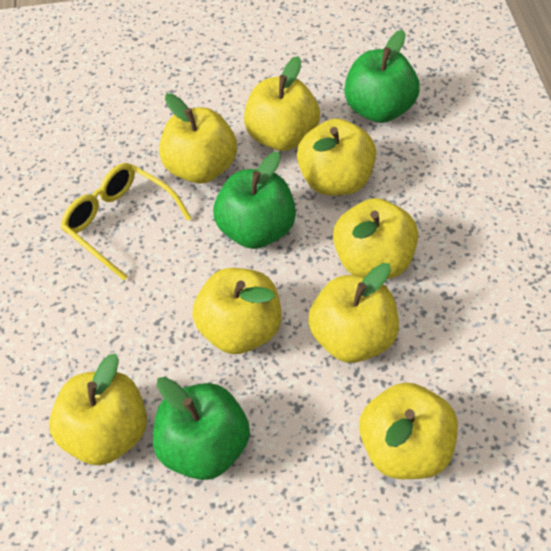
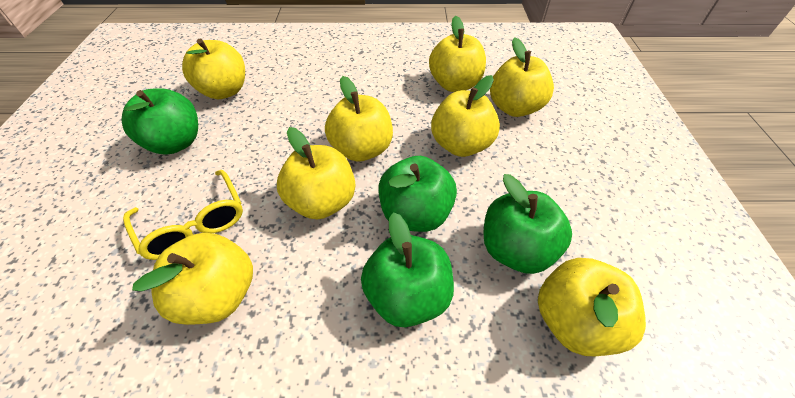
green apple: 3 -> 4

